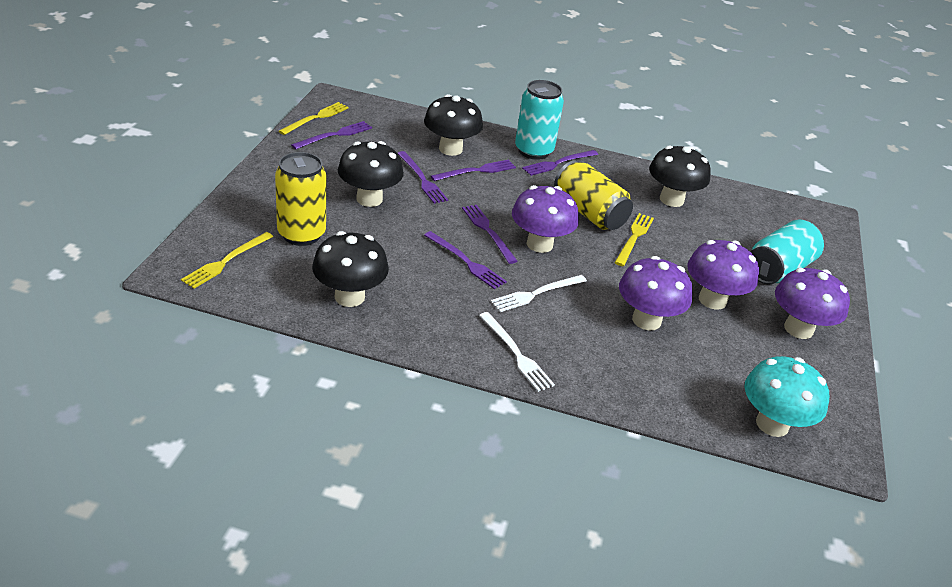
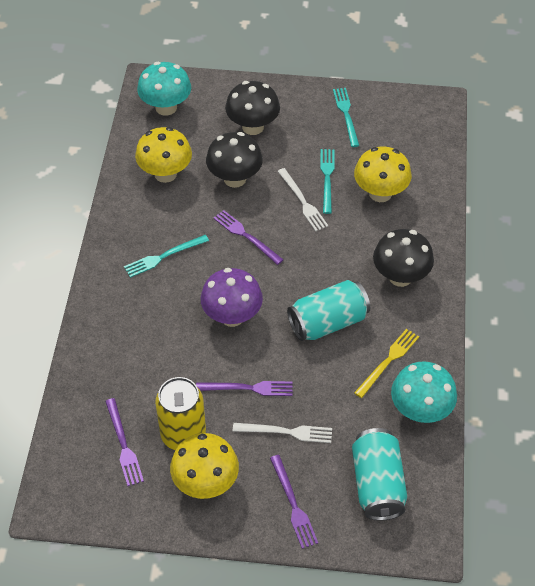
black mushroom: 4 -> 3
purple fork: 6 -> 4
purple mushroom: 4 -> 1
turquoise fork: 0 -> 3
turquoise mushroom: 1 -> 2
yellow can: 2 -> 1
yellow fork: 3 -> 1
yellow mushroom: 0 -> 3

